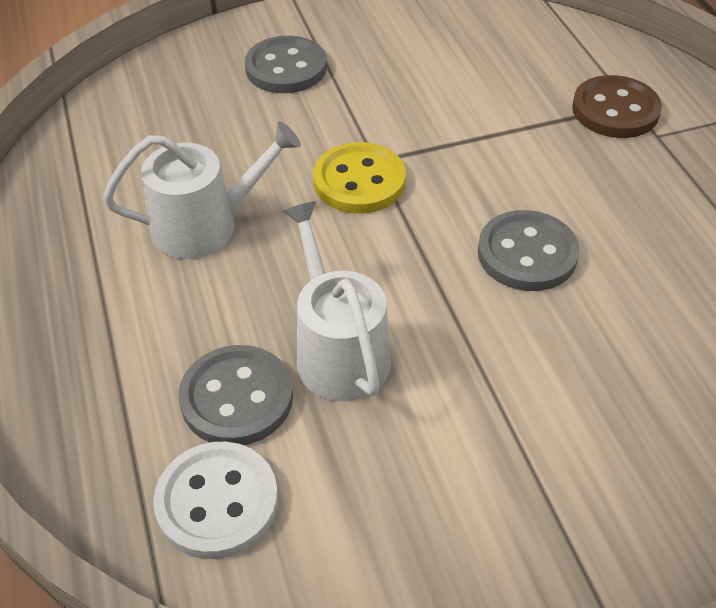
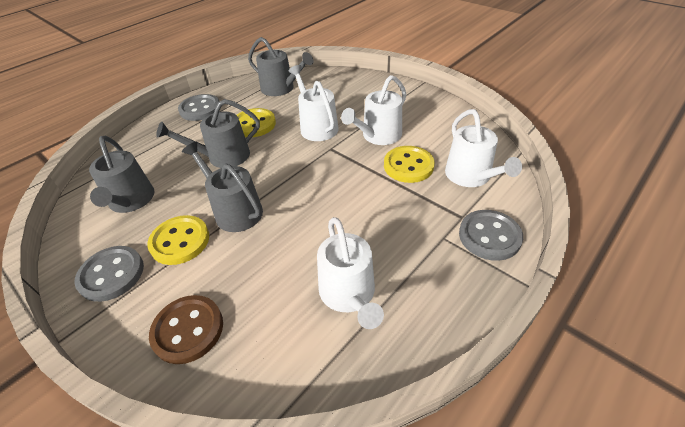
grey watering can: 0 -> 4
white button: 1 -> 0
white watering can: 2 -> 4
yellow button: 1 -> 3

